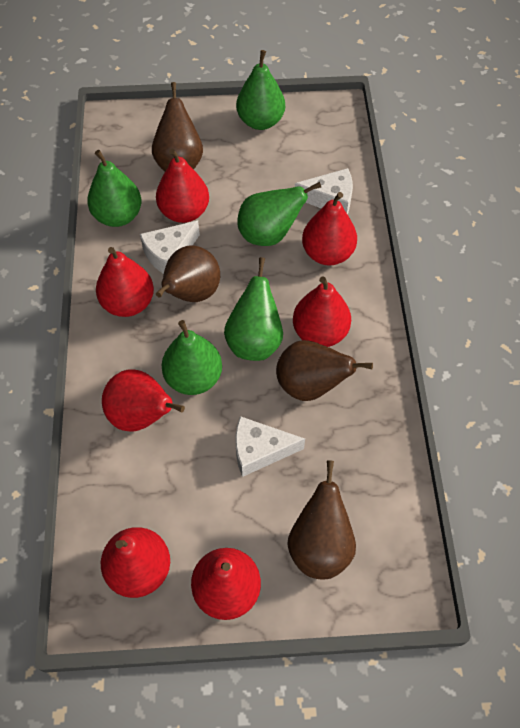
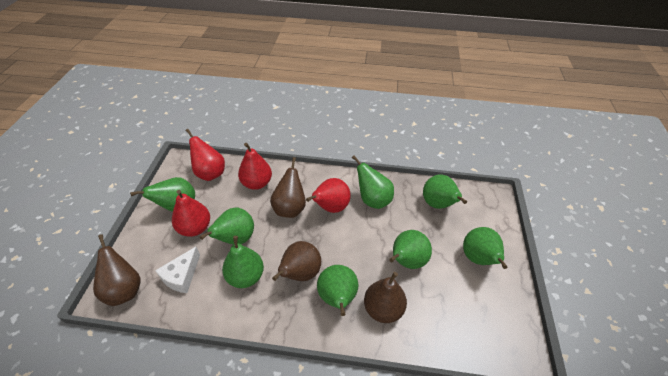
green pear: 5 -> 8
red pear: 7 -> 4
white cheese: 3 -> 1

